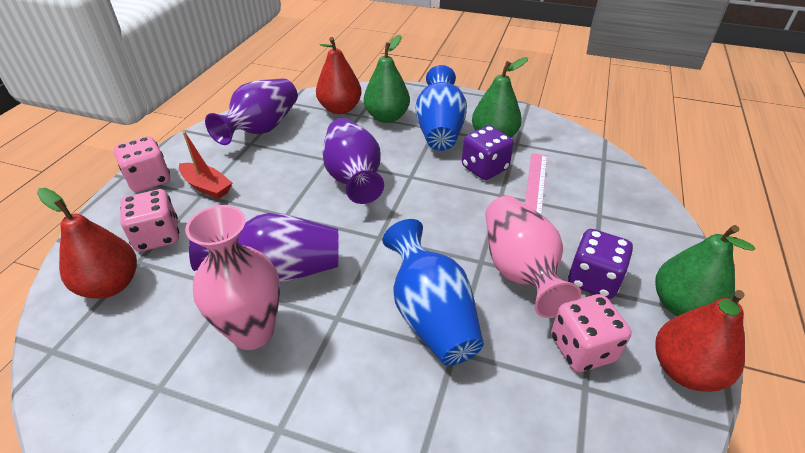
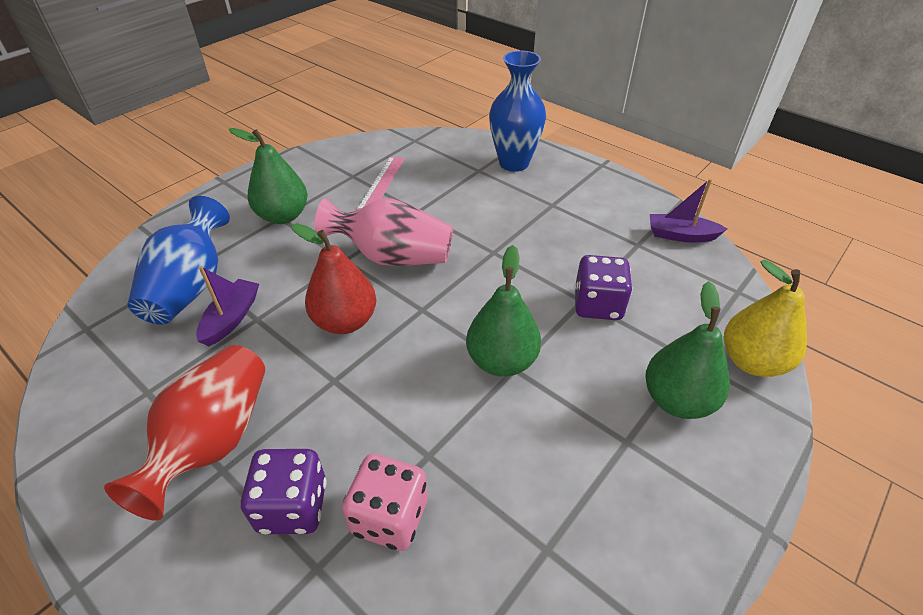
pink dice: 3 -> 1
pink vase: 2 -> 1
purple boat: 0 -> 2
purple vase: 3 -> 0
red boat: 1 -> 0
red pear: 3 -> 1
red vase: 0 -> 1
yellow pear: 0 -> 1

